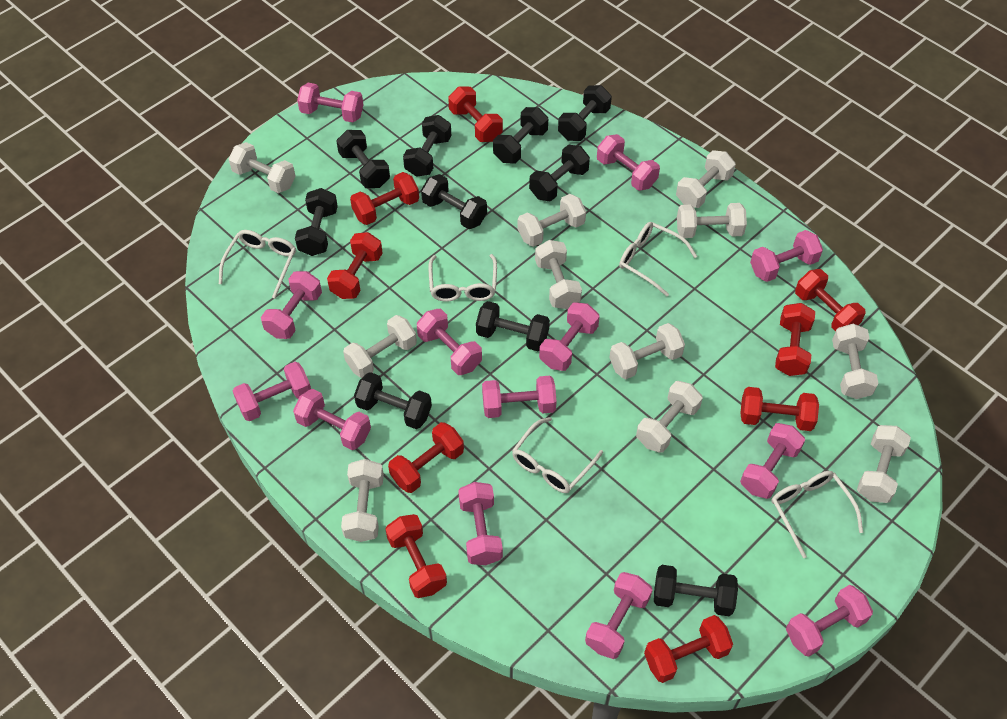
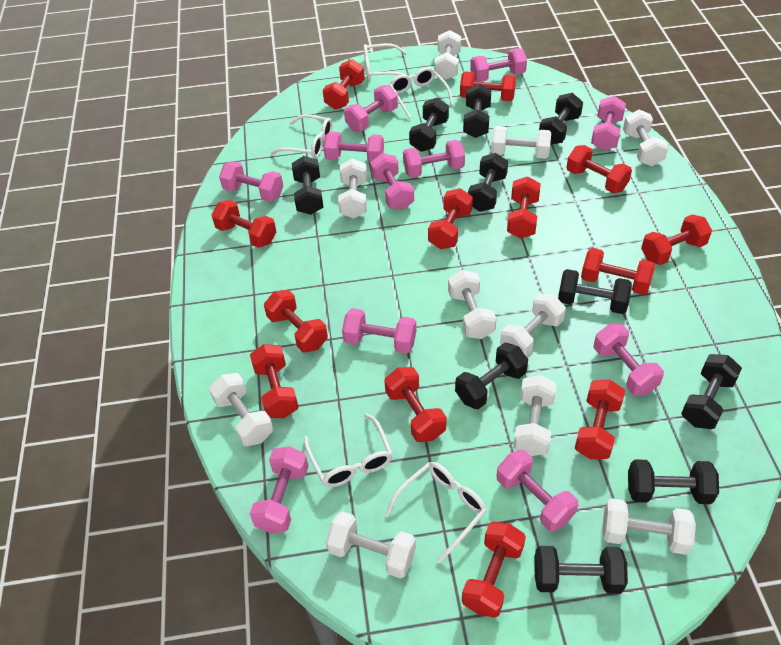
pink dumbbell: 13 -> 11
red dumbbell: 9 -> 13
white dumbbell: 11 -> 10

